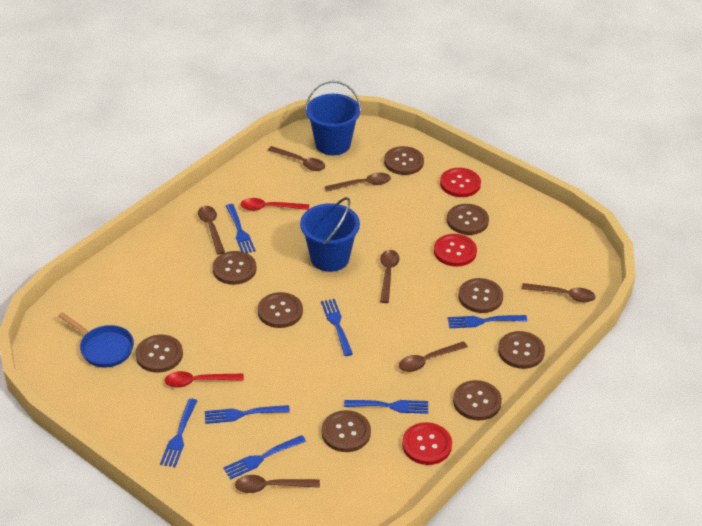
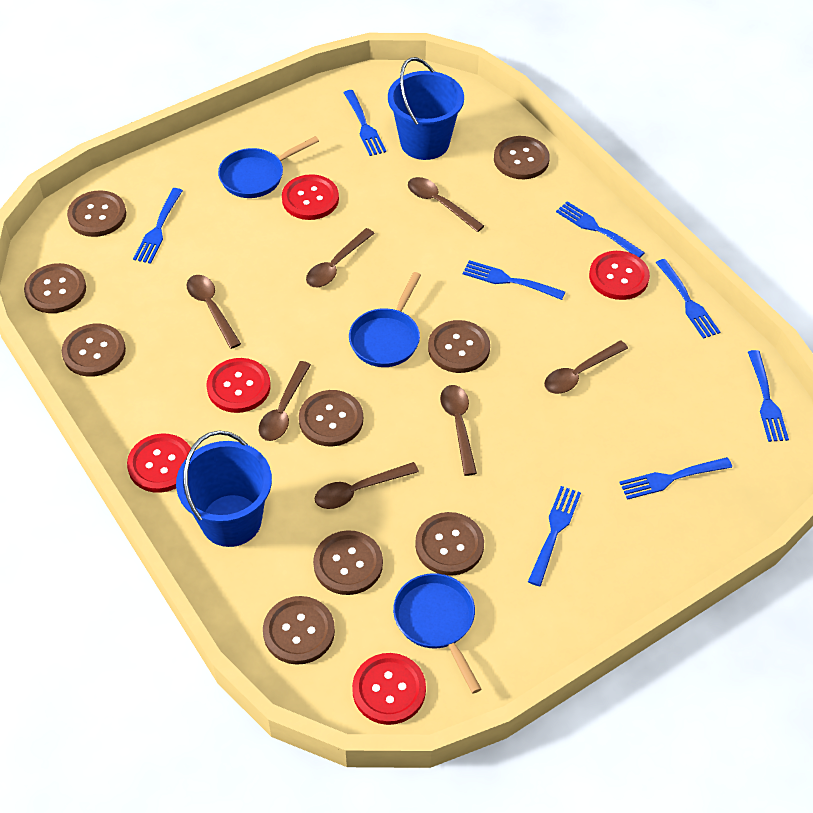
blue fork: 7 -> 8
blue pan: 1 -> 3
red button: 3 -> 5
red spoon: 2 -> 0

